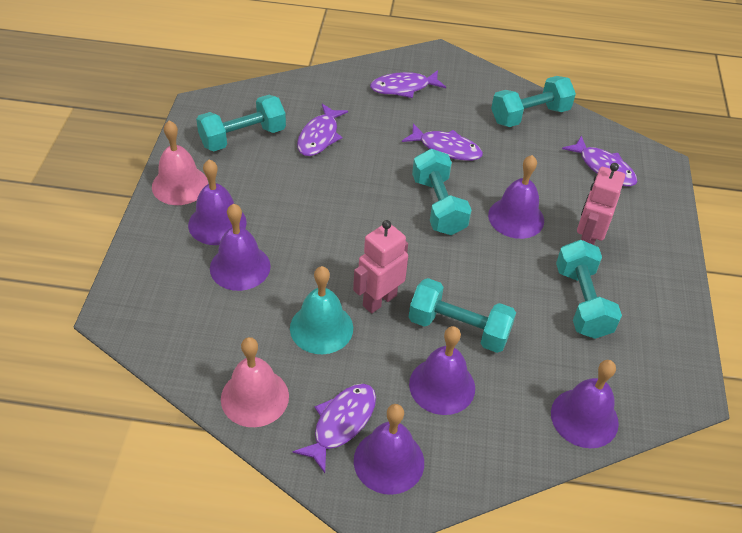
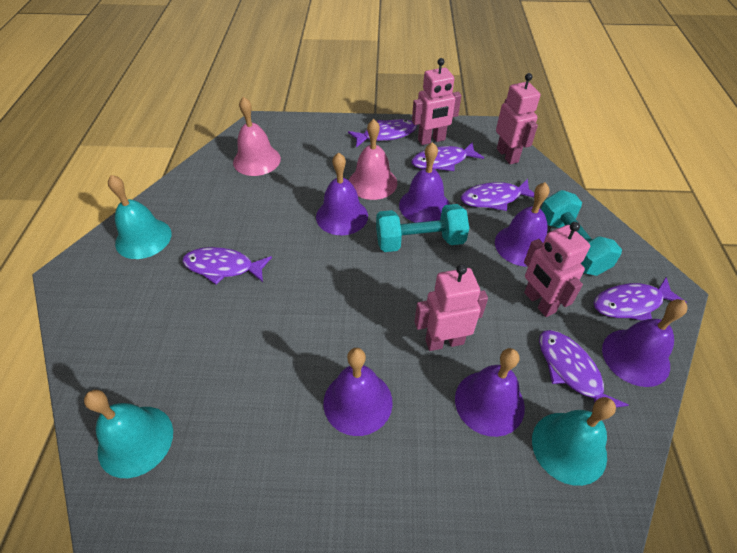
pink robot: 2 -> 4
purple fish: 5 -> 6
turquoise bell: 1 -> 3
turquoise dumbbell: 5 -> 2

